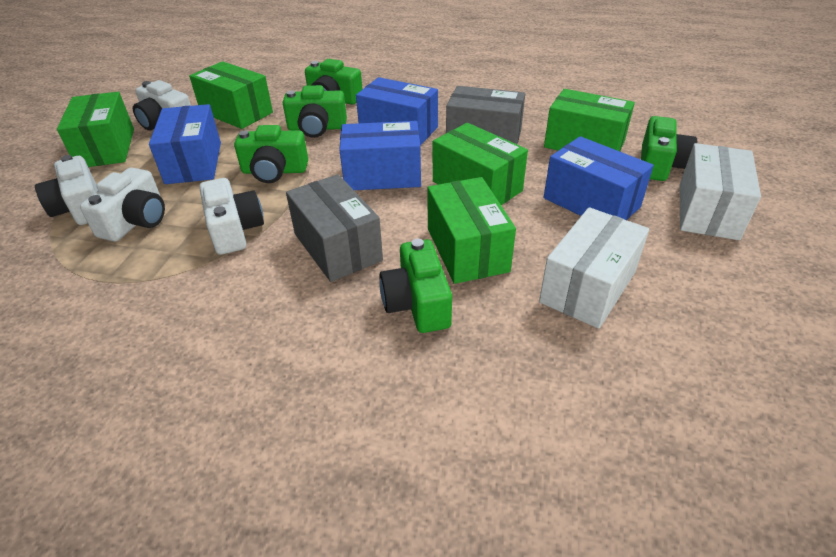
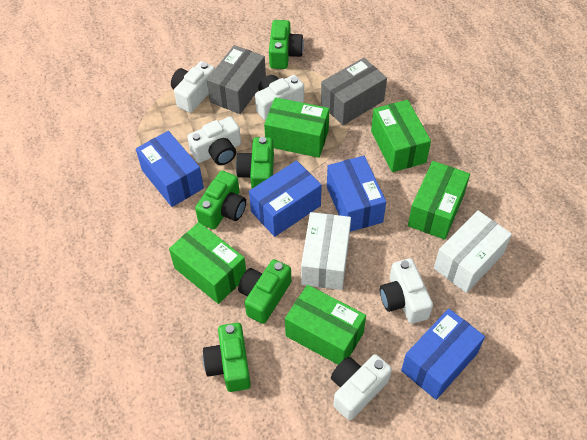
white camera: 4 -> 5

